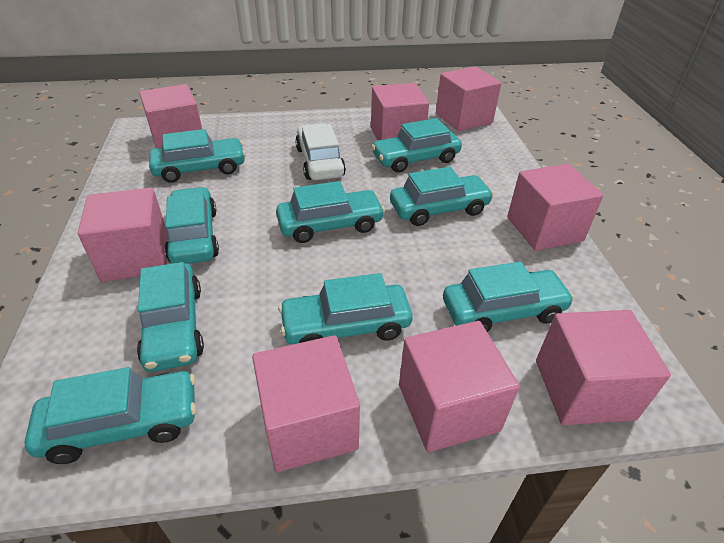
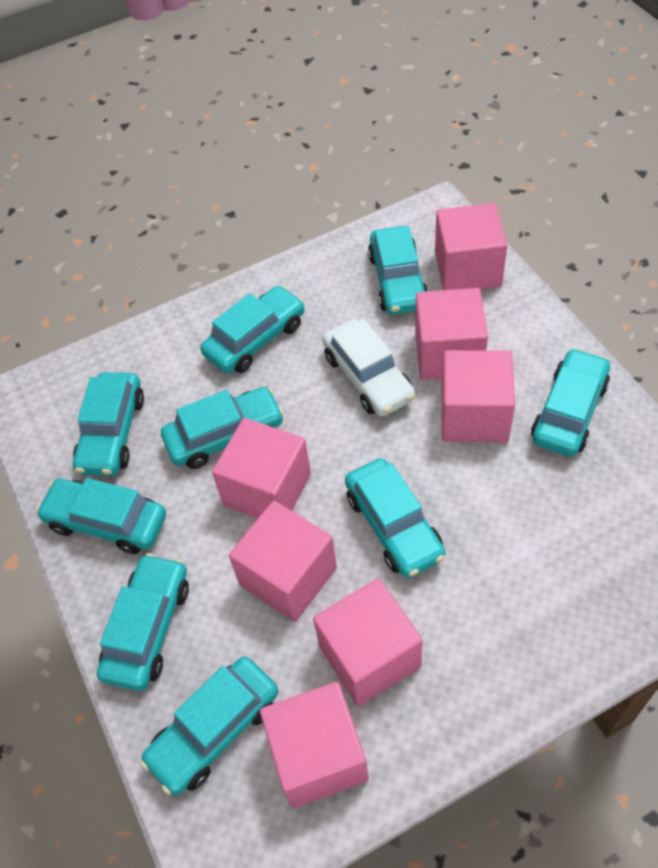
pink cube: 8 -> 7

